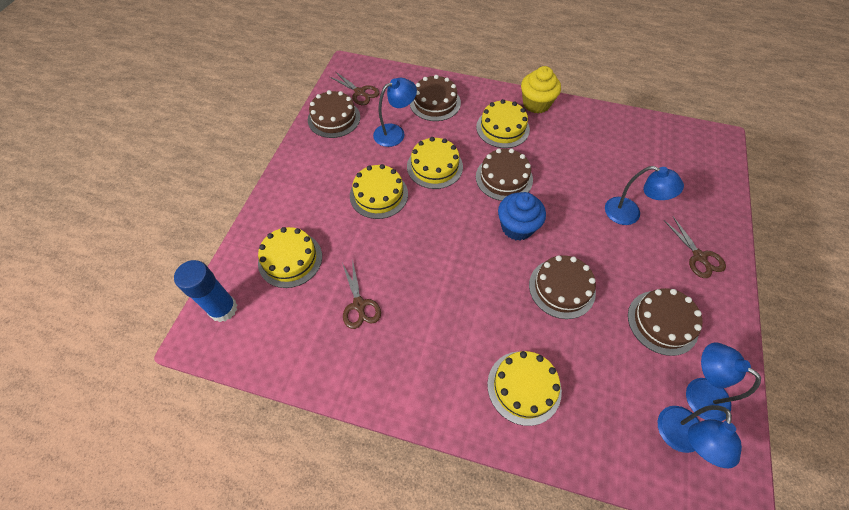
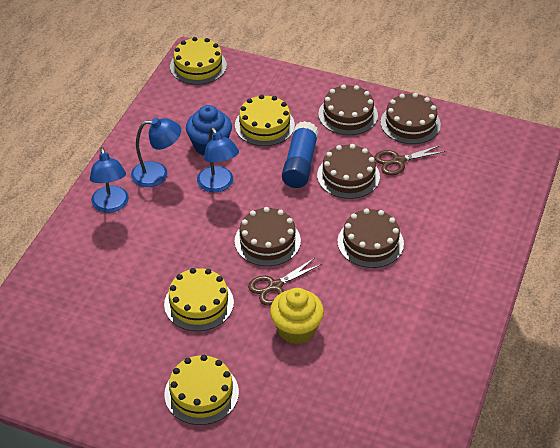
blue lamp: 4 -> 3
brown scissors: 3 -> 2
yellow cake: 5 -> 4

